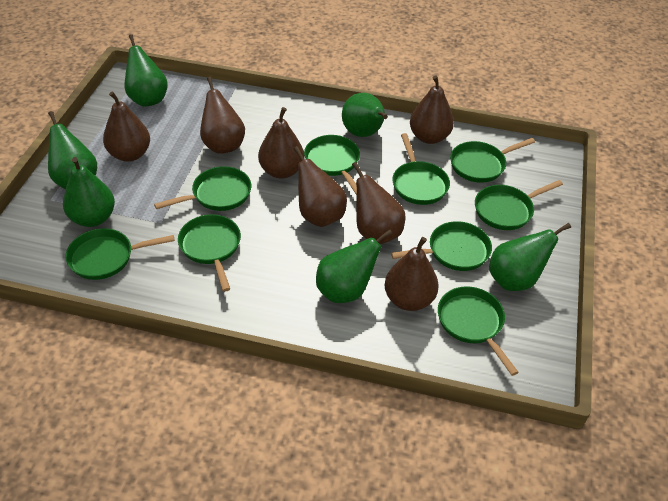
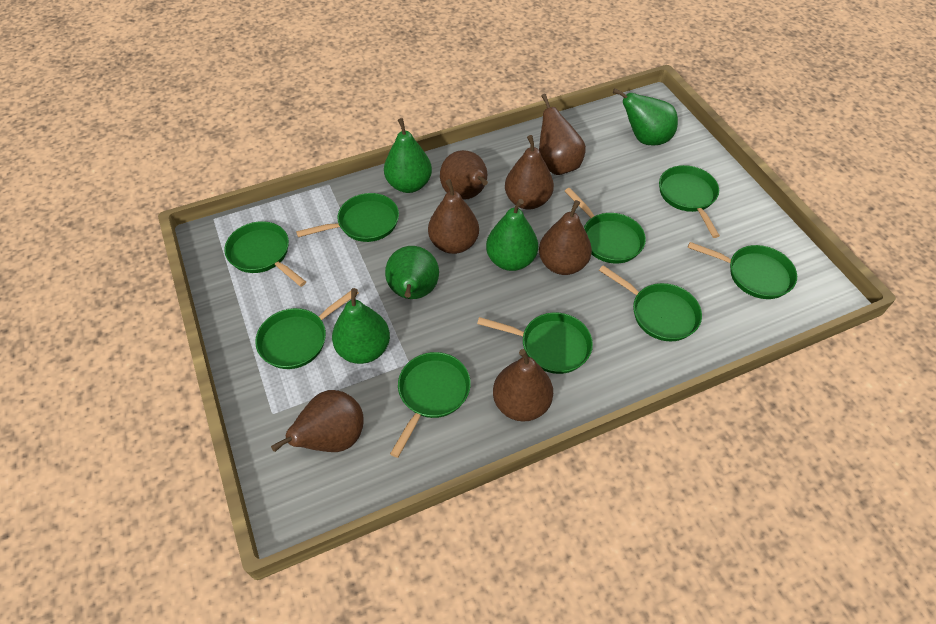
green pear: 6 -> 5

